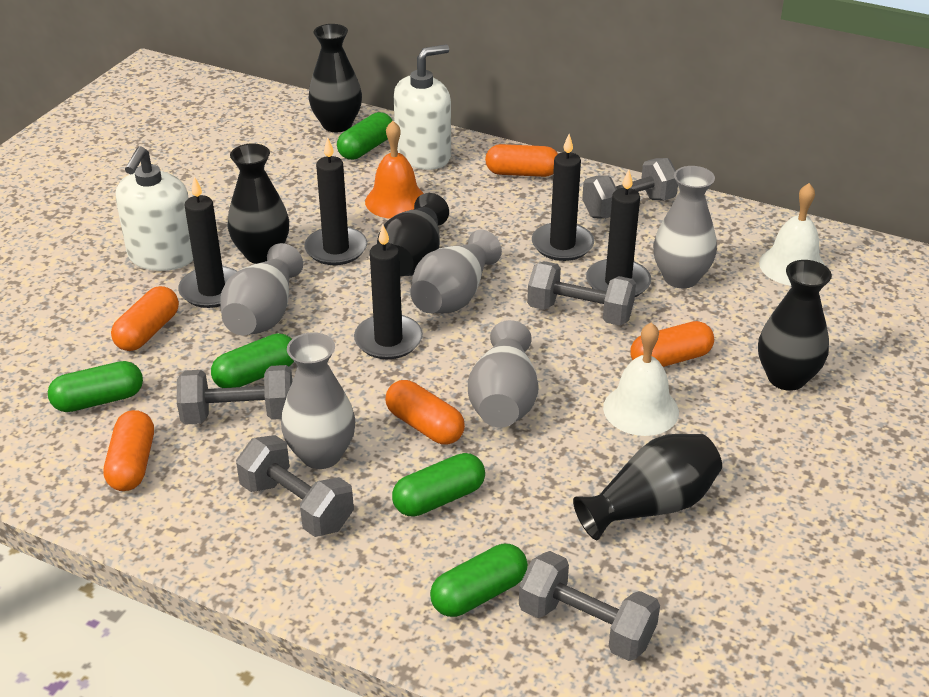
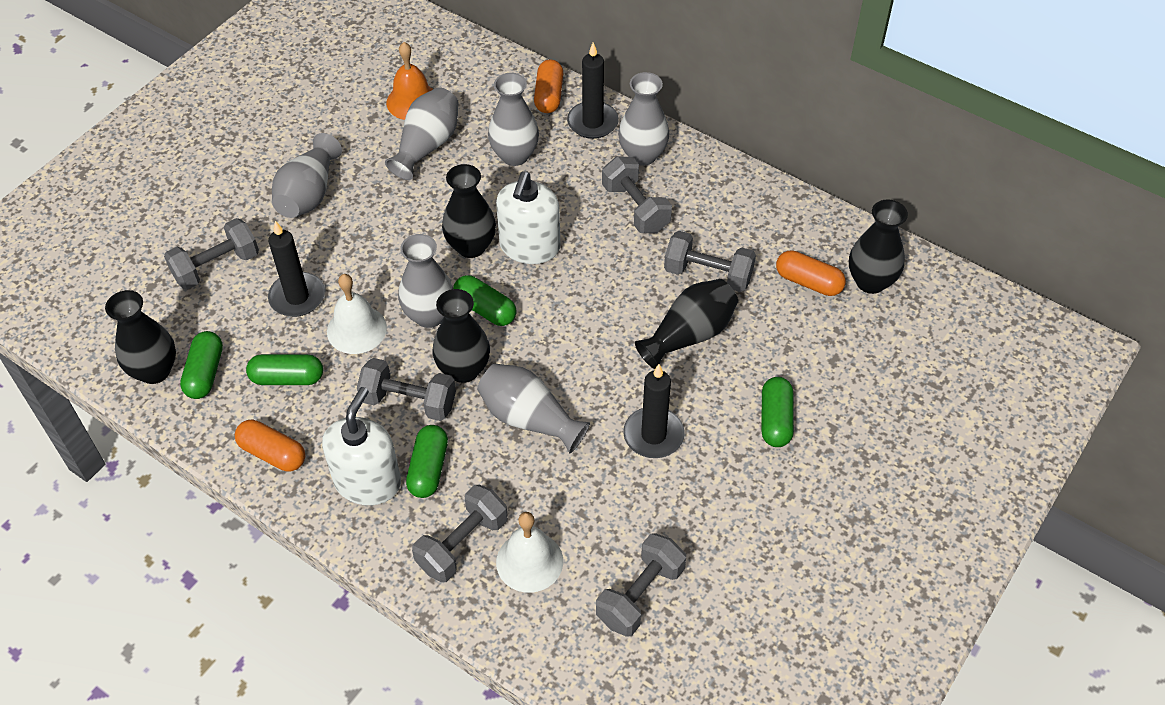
black candle: 5 -> 3
grey dumbbell: 5 -> 6
grey vase: 5 -> 6
orange capsule: 5 -> 3

